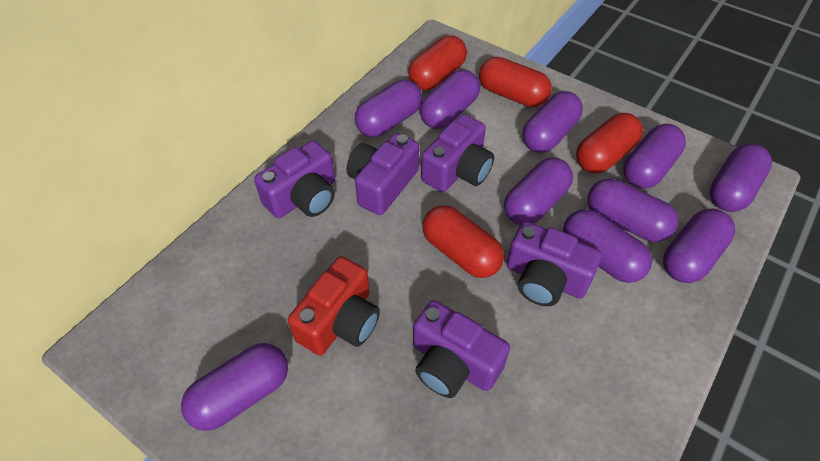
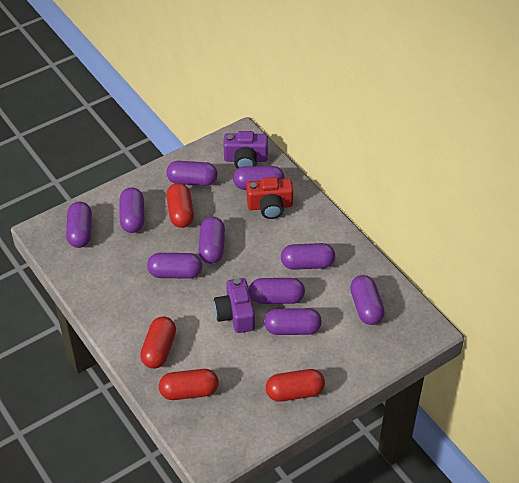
purple camera: 5 -> 2

